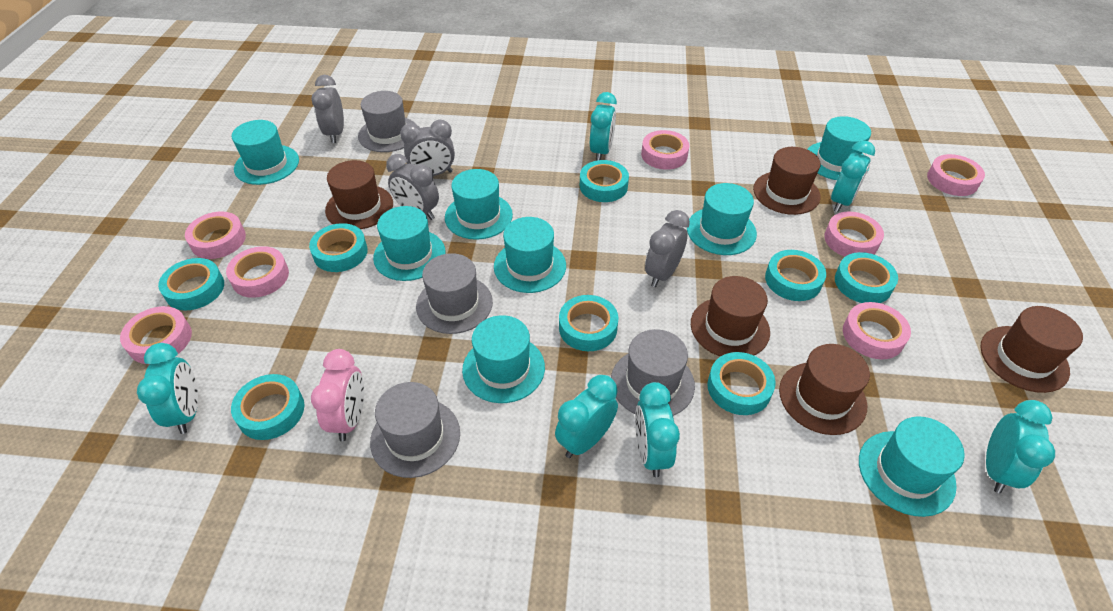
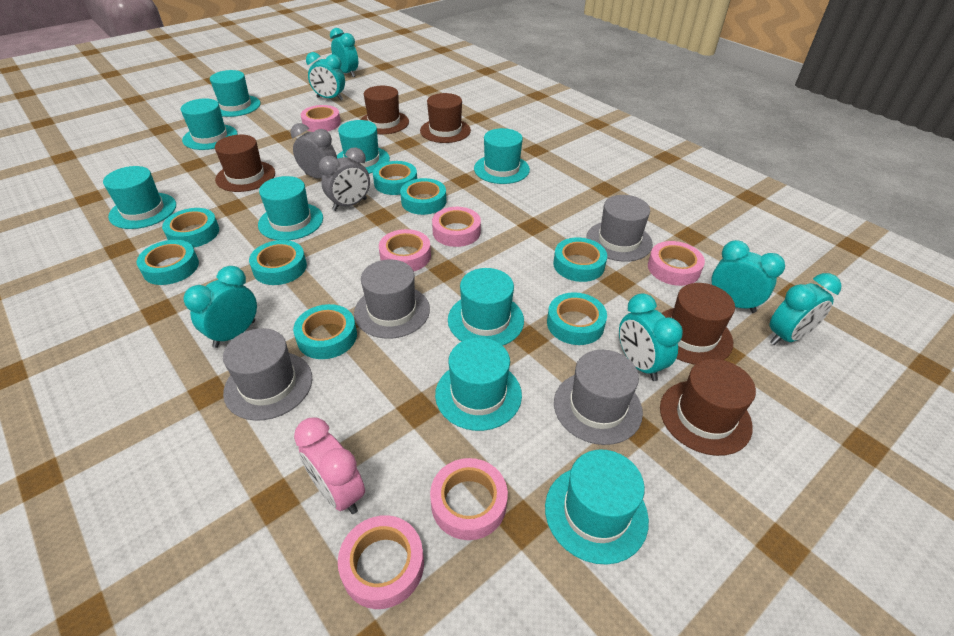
grey clock: 4 -> 2
pink tape: 7 -> 6
turquoise hat: 8 -> 9

